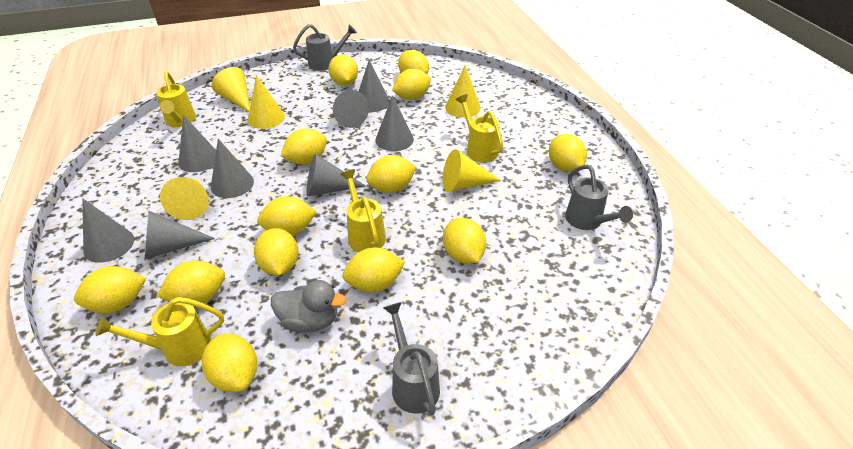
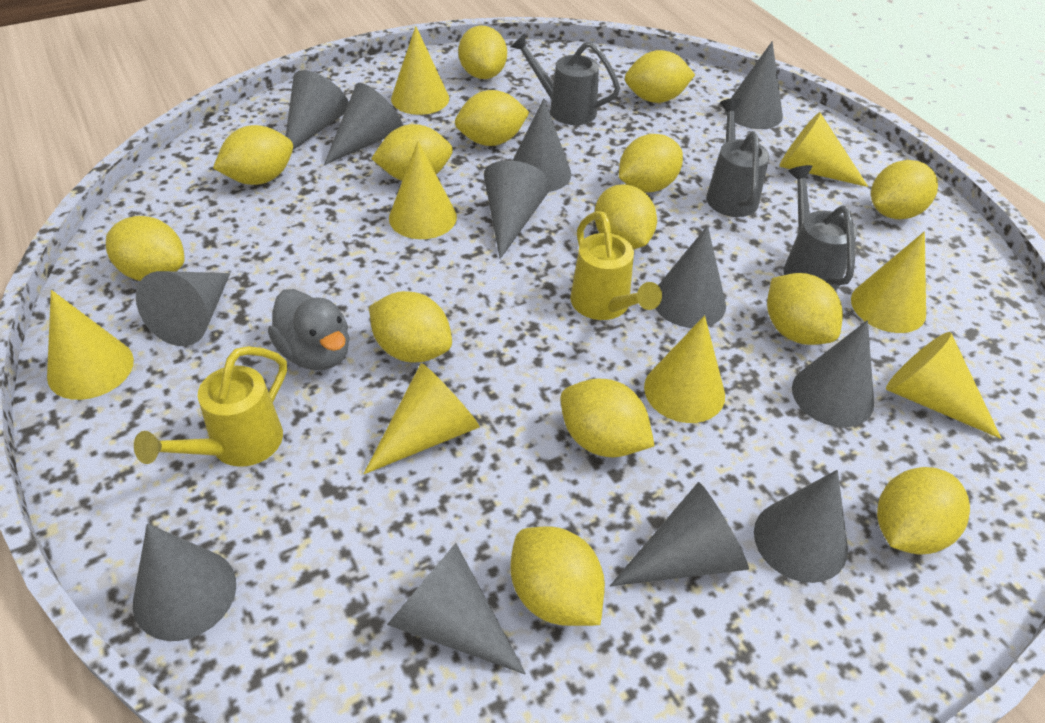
grey cone: 8 -> 12
yellow cone: 5 -> 8
yellow lemon: 13 -> 14
yellow watering can: 4 -> 2

